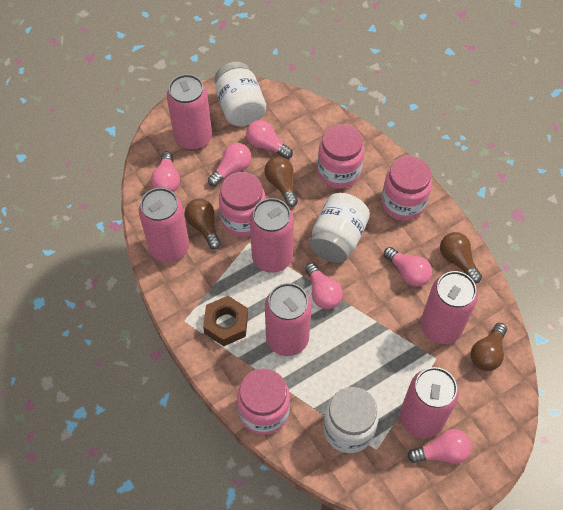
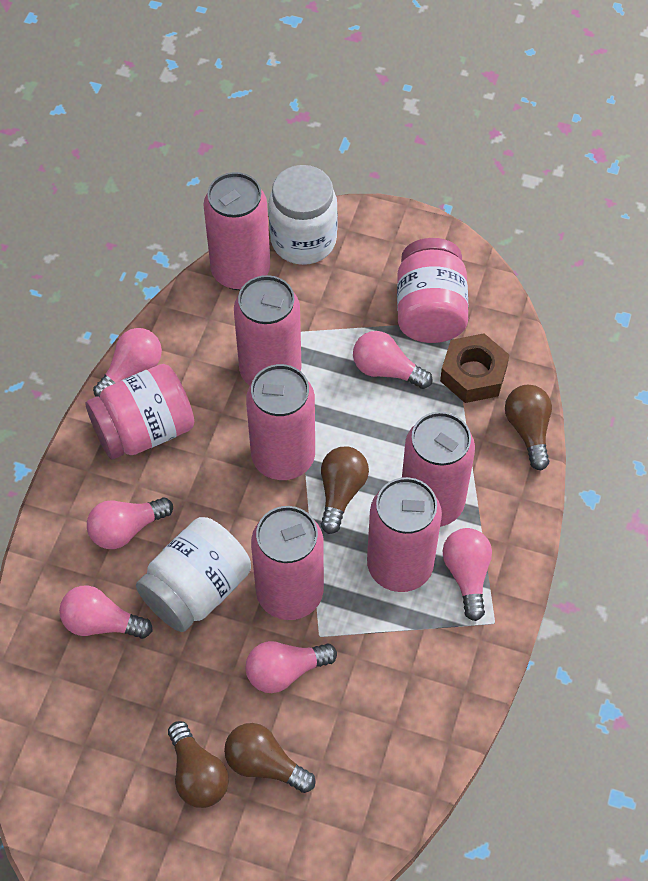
pink jar: 4 -> 2
white jar: 3 -> 2

